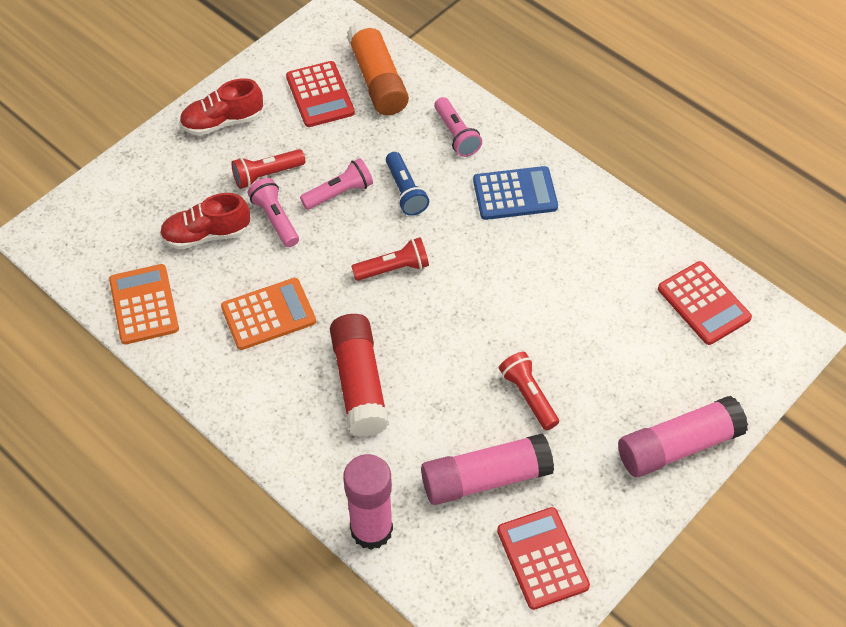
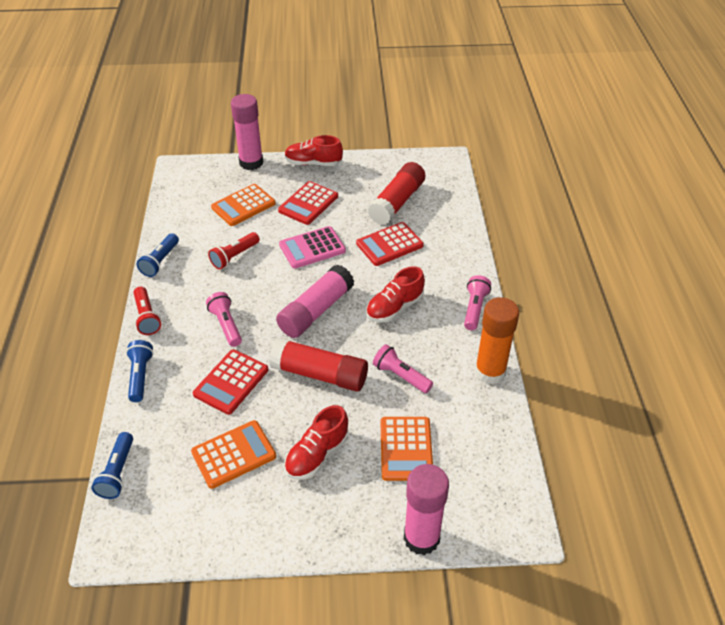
blue calculator: 1 -> 0
blue flashlight: 1 -> 3
orange calculator: 2 -> 3
pink calculator: 0 -> 1
red flashlight: 3 -> 2
red glue stick: 1 -> 2
red shoe: 2 -> 3

